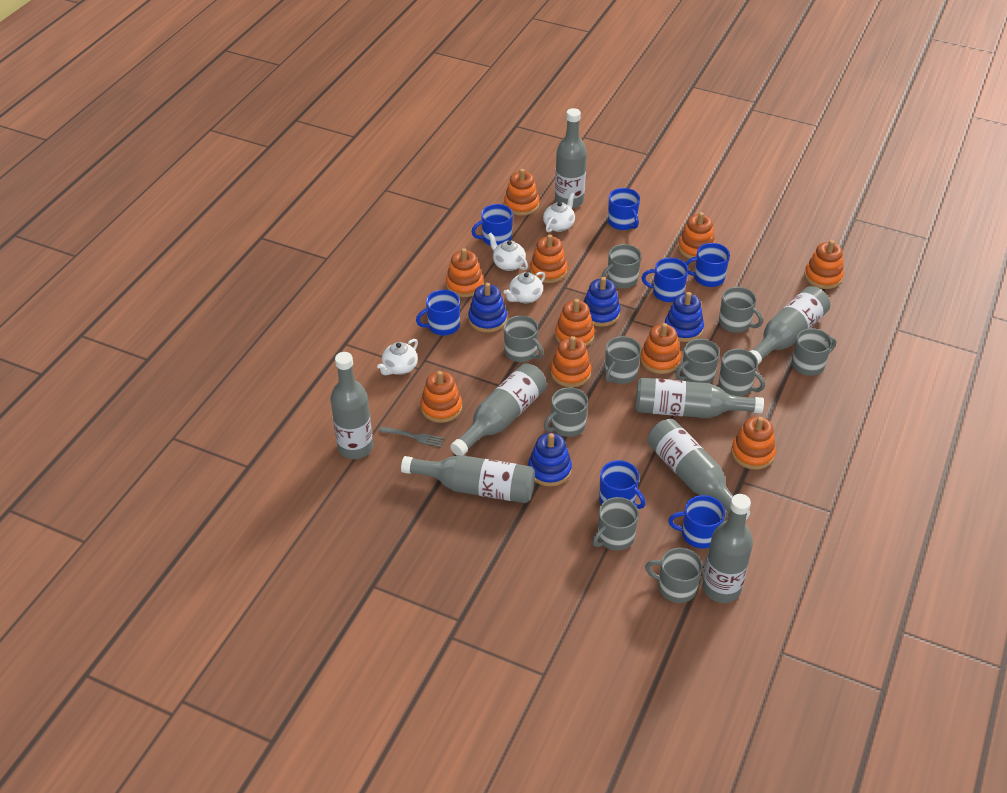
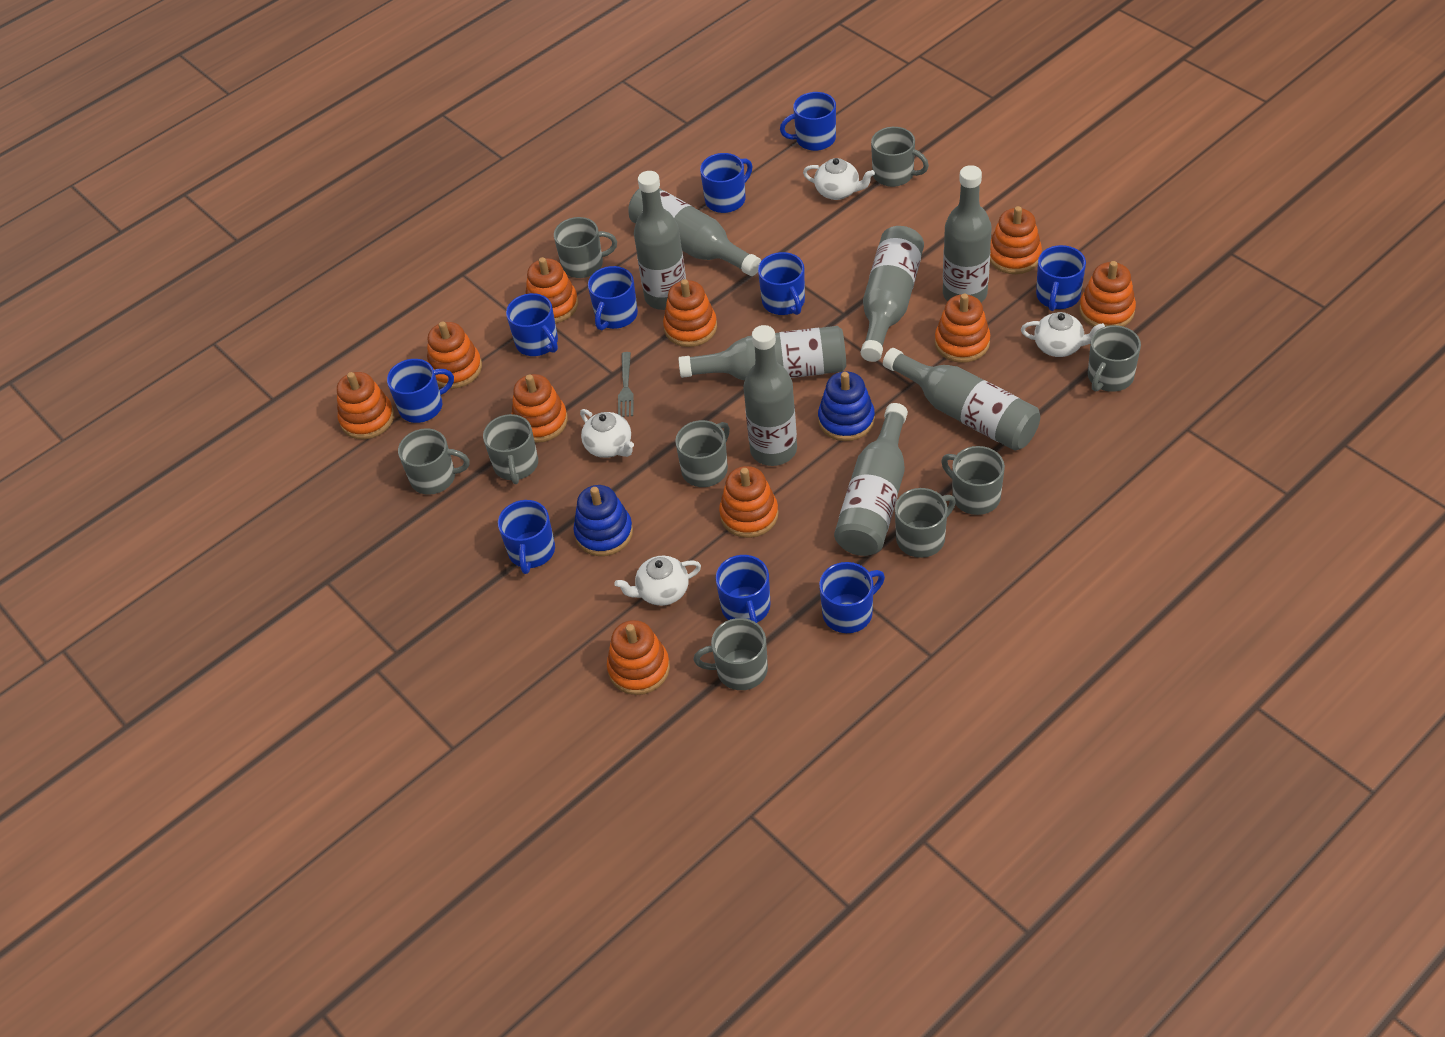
blue mug: 7 -> 10
blue stacking toy: 4 -> 2
grey mug: 10 -> 9

